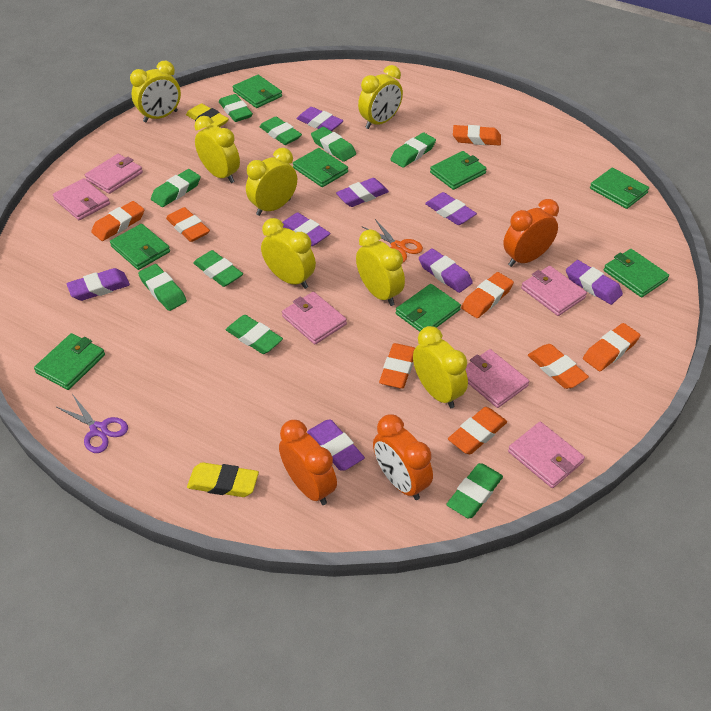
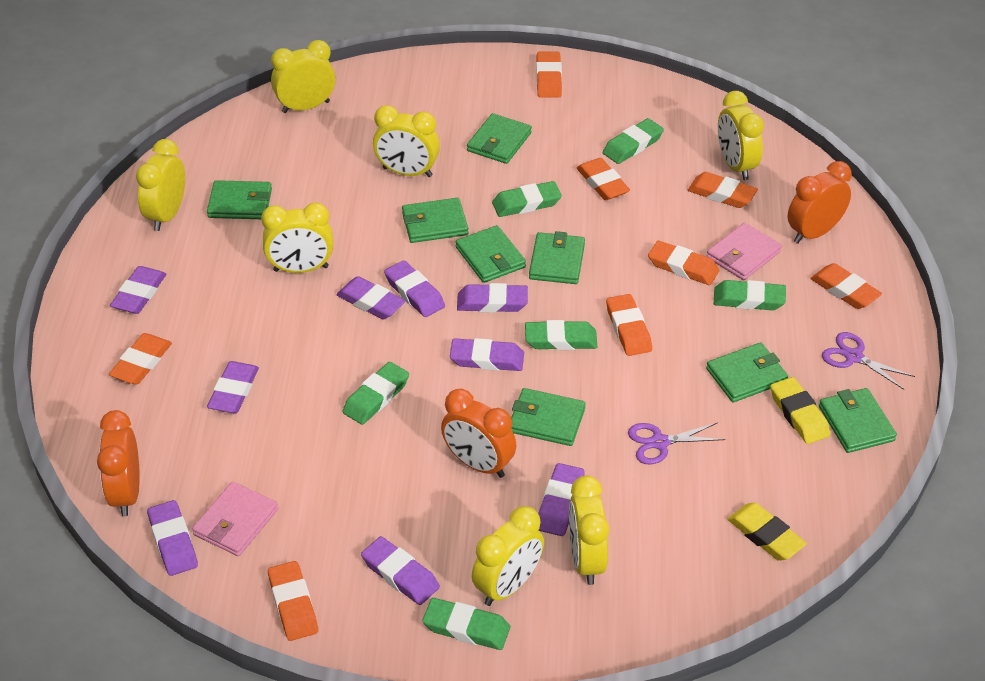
green eraser: 9 -> 6
orange scissors: 1 -> 0
pink wallet: 6 -> 2
purple eraser: 8 -> 9
purple scissors: 1 -> 2

